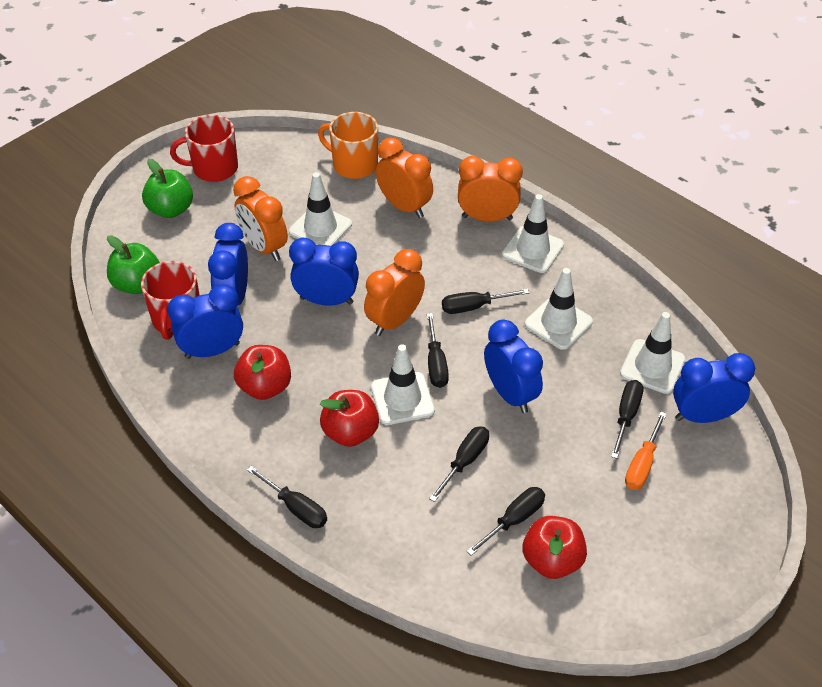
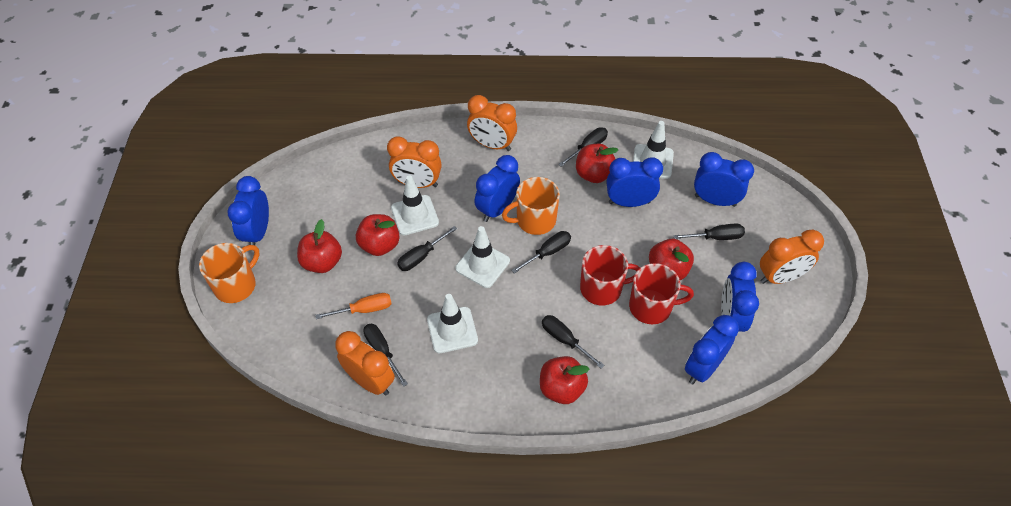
blue clock: 5 -> 6
green apple: 2 -> 0
orange mug: 1 -> 2
red apple: 3 -> 5
white traffic cone: 5 -> 4

